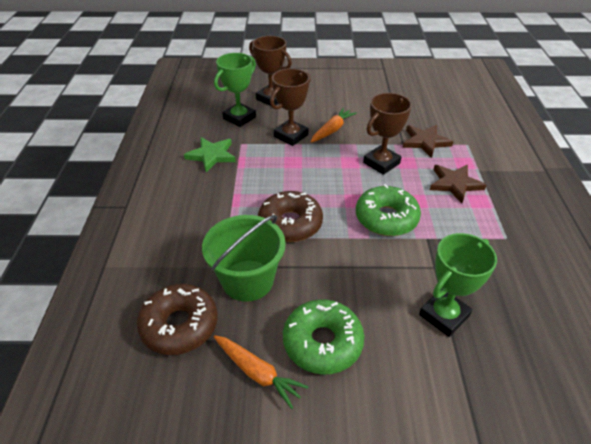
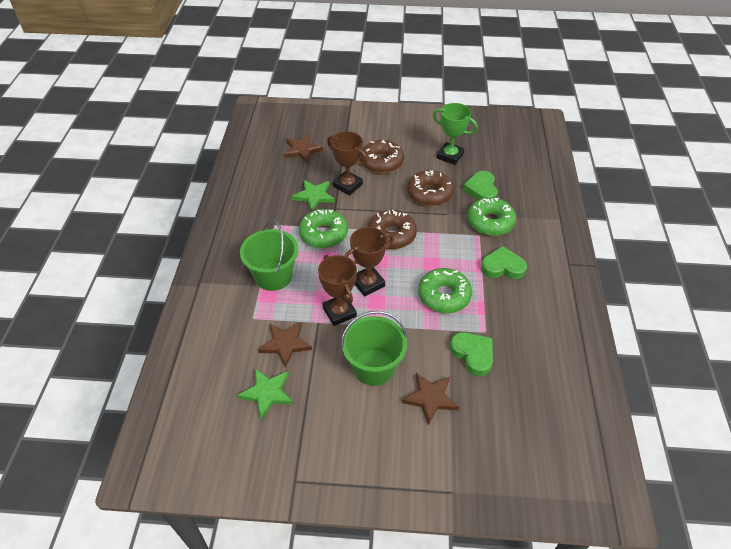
brown donut: 2 -> 3
brown star: 2 -> 3
green bucket: 1 -> 2
green donut: 2 -> 3
green heart: 0 -> 3
green star: 1 -> 2
green trophy: 2 -> 1
orange carrot: 2 -> 0

